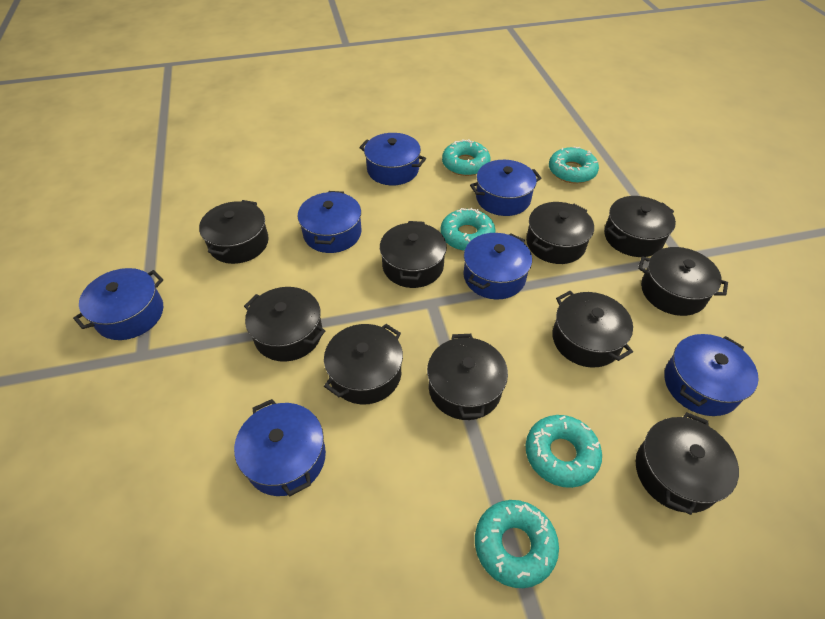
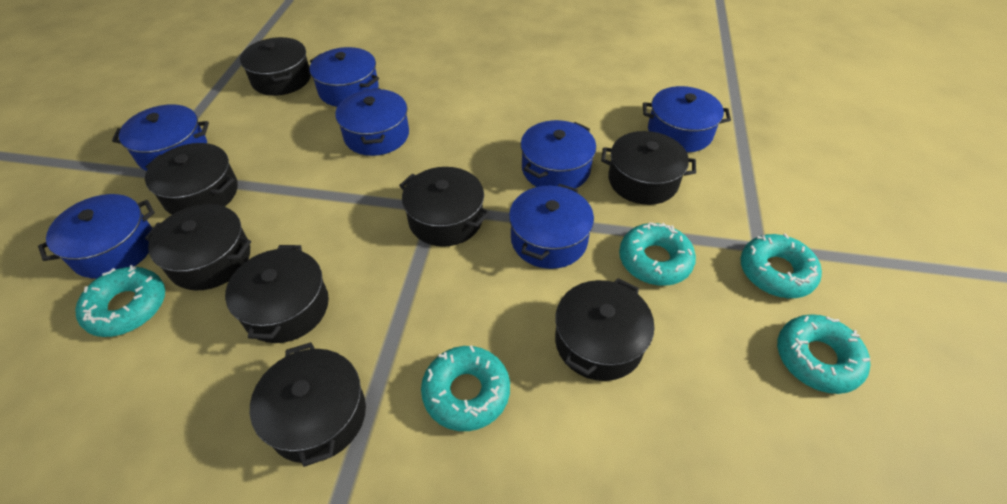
black pot: 10 -> 8

